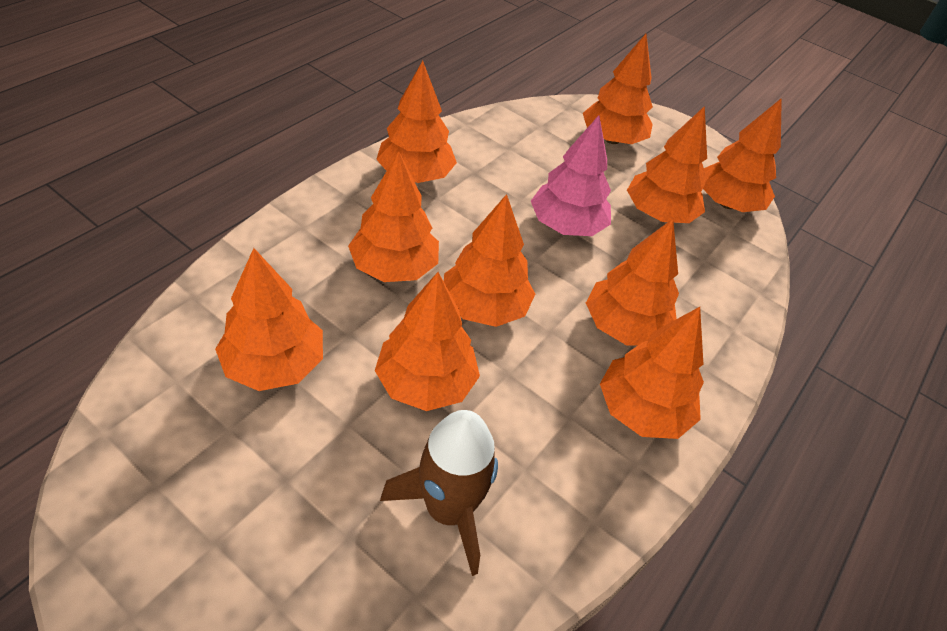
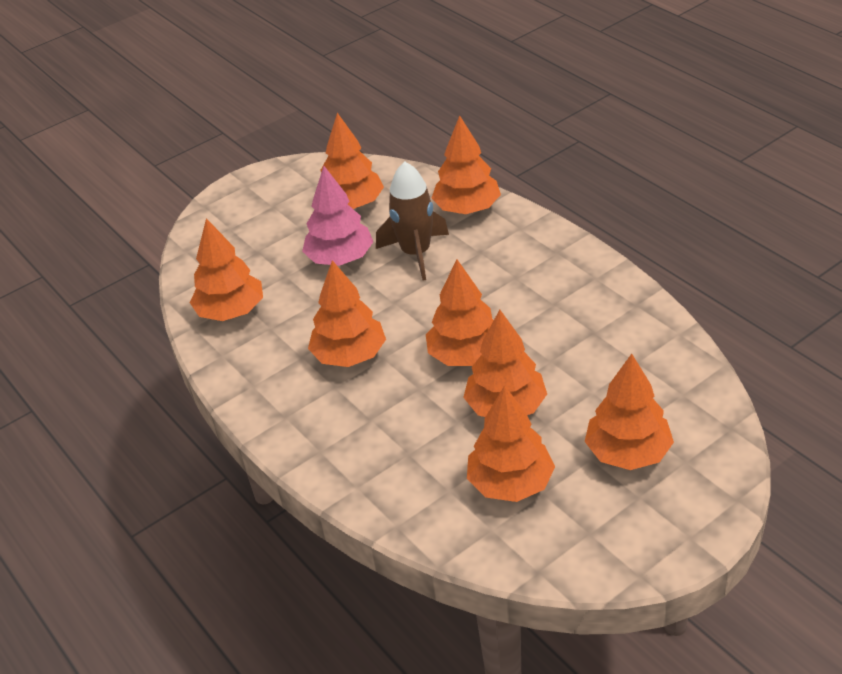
orange tree: 10 -> 8

